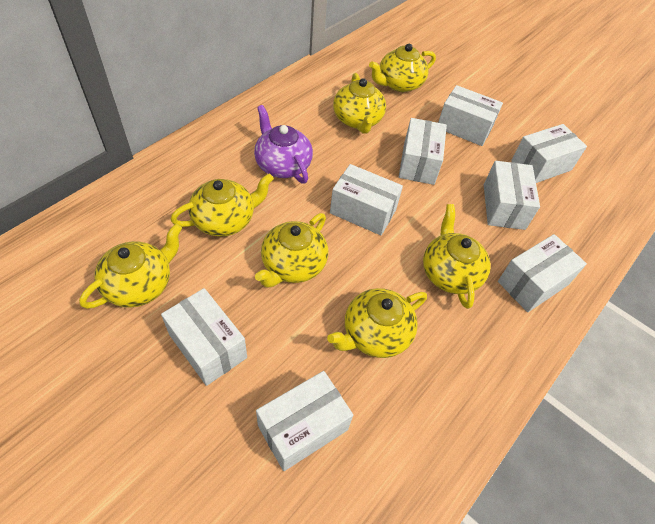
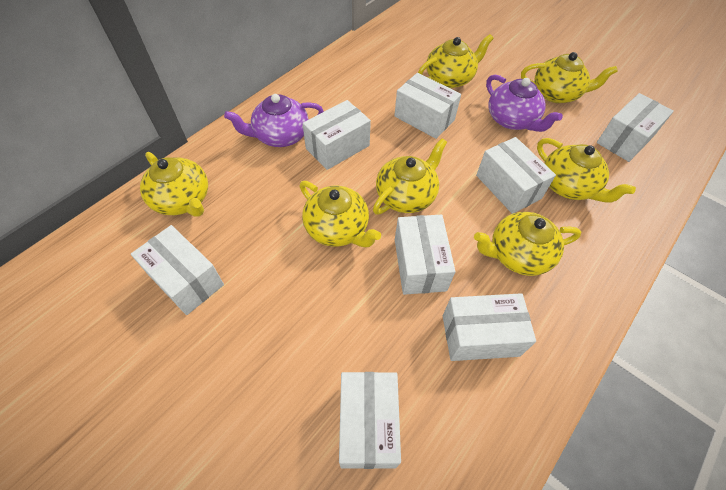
purple teapot: 1 -> 2

